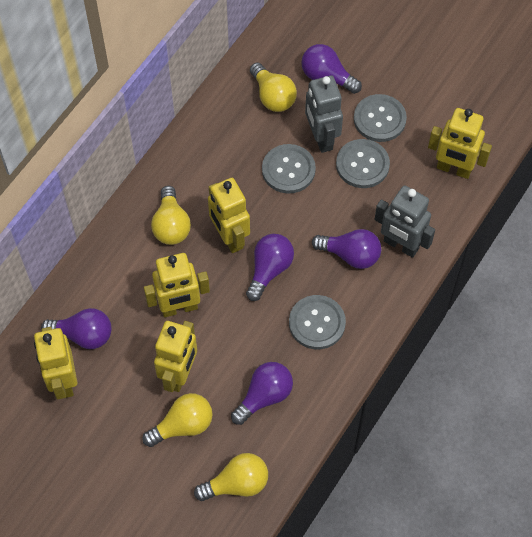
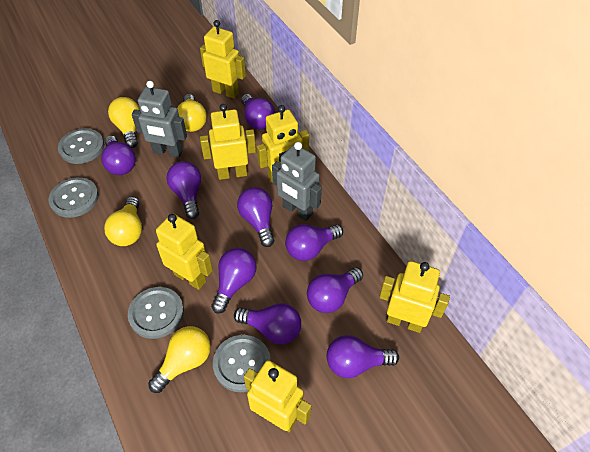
purple light bulb: 5 -> 9
yellow robot: 5 -> 6

